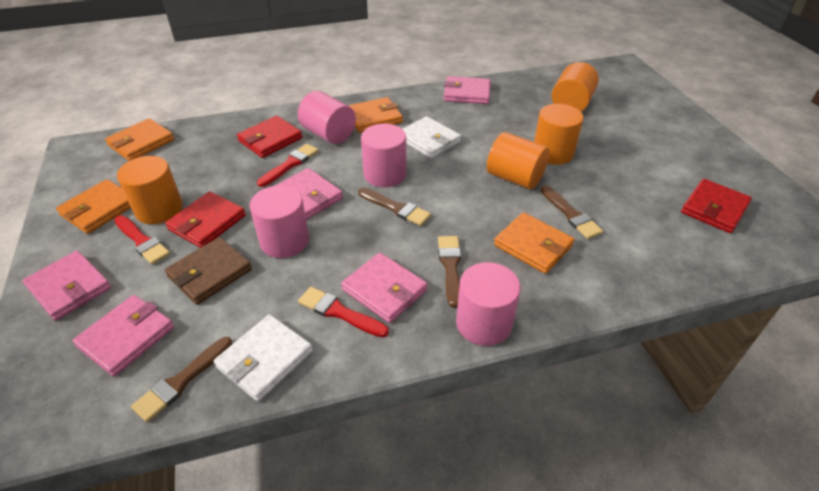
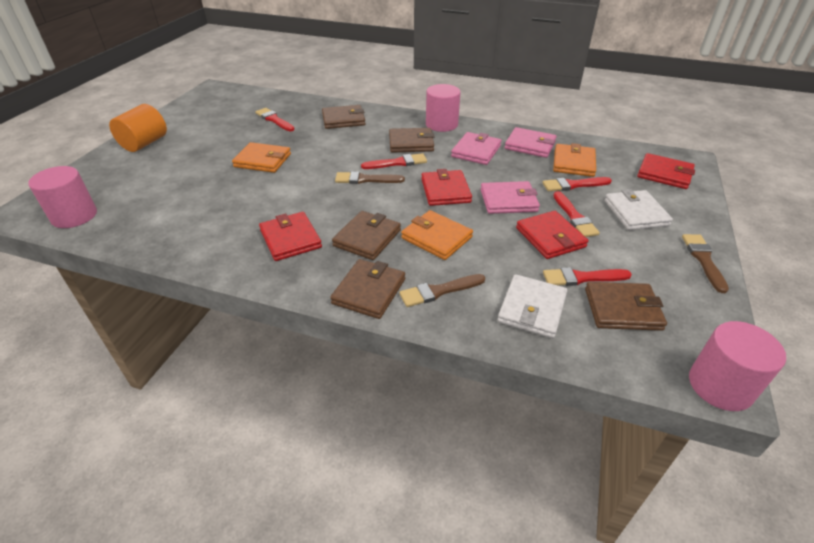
brown brush: 4 -> 3
brown wallet: 1 -> 5
orange cylinder: 4 -> 1
orange wallet: 4 -> 3
pink cylinder: 4 -> 3
pink wallet: 5 -> 3
red brush: 3 -> 5
red wallet: 3 -> 4

